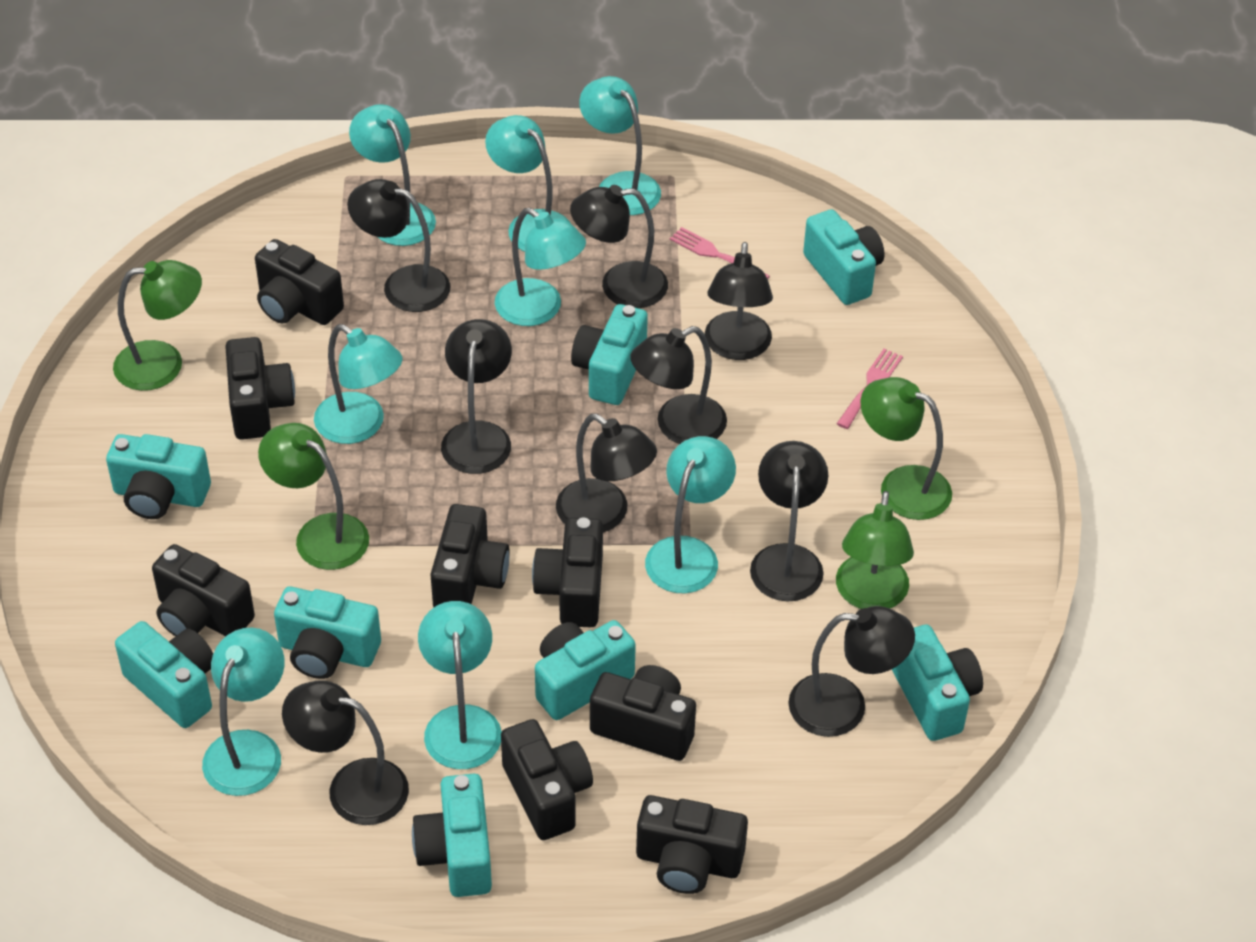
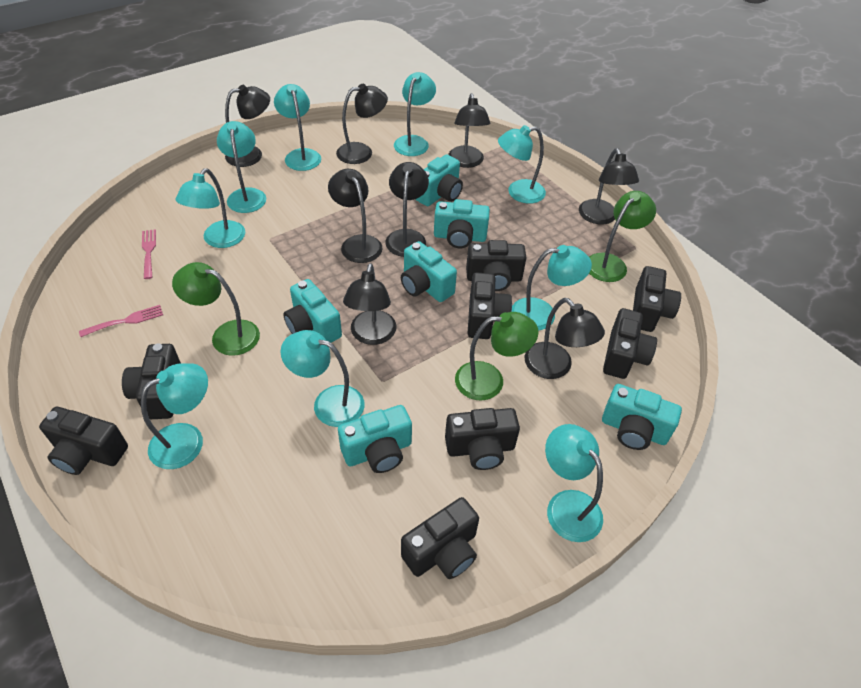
black lamp: 9 -> 8
green lamp: 4 -> 3
turquoise camera: 8 -> 6
turquoise lamp: 8 -> 9

